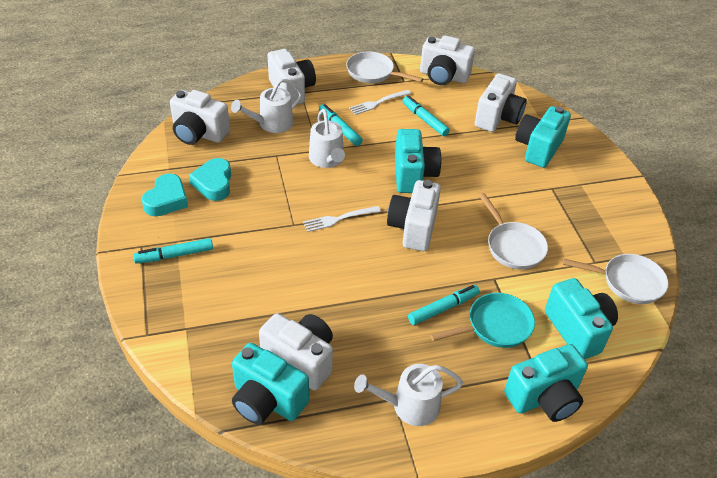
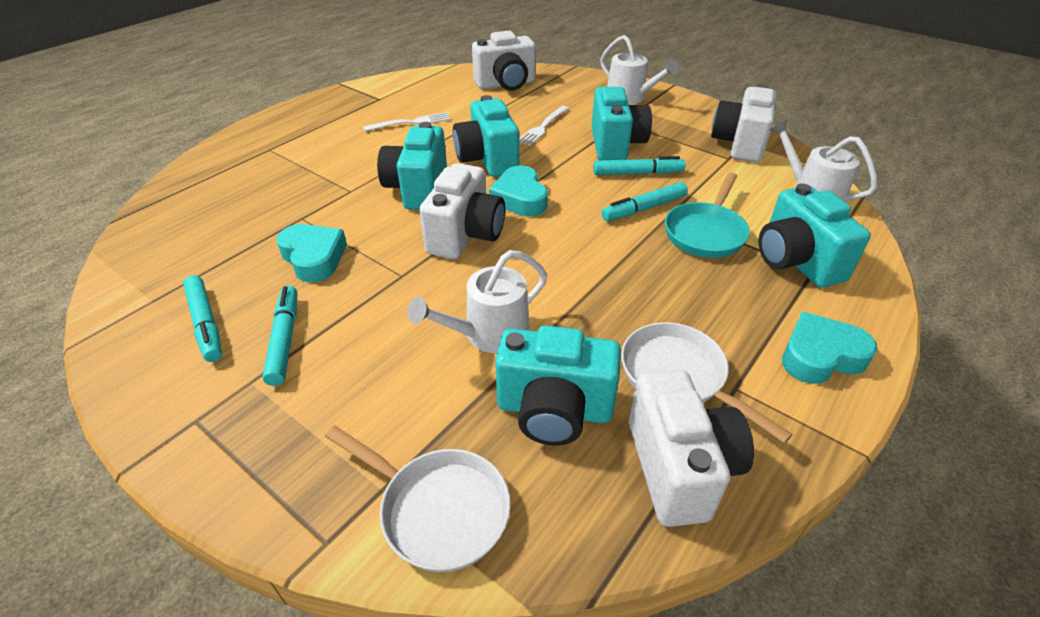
turquoise heart: 2 -> 3
white camera: 6 -> 4
white pan: 3 -> 2

